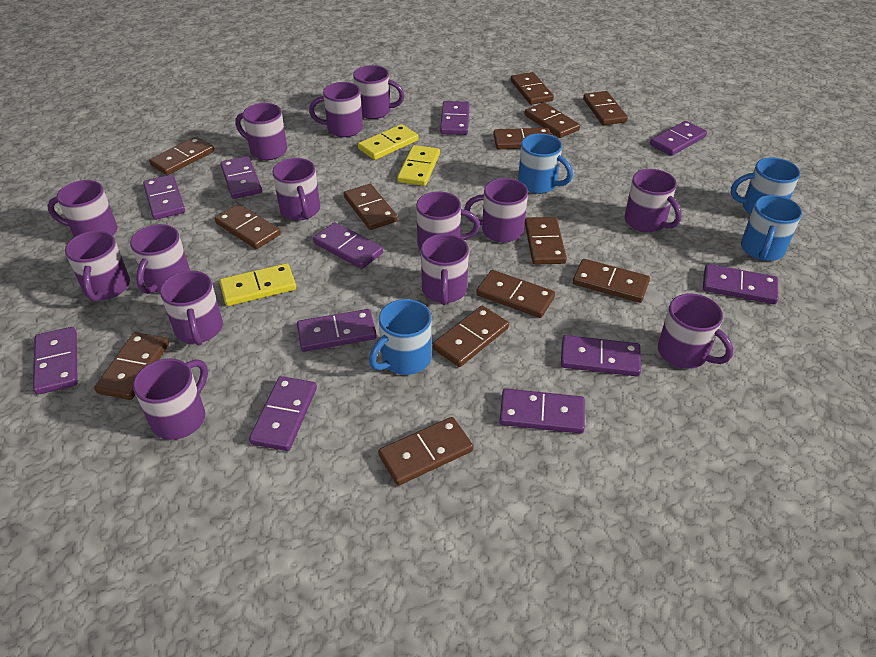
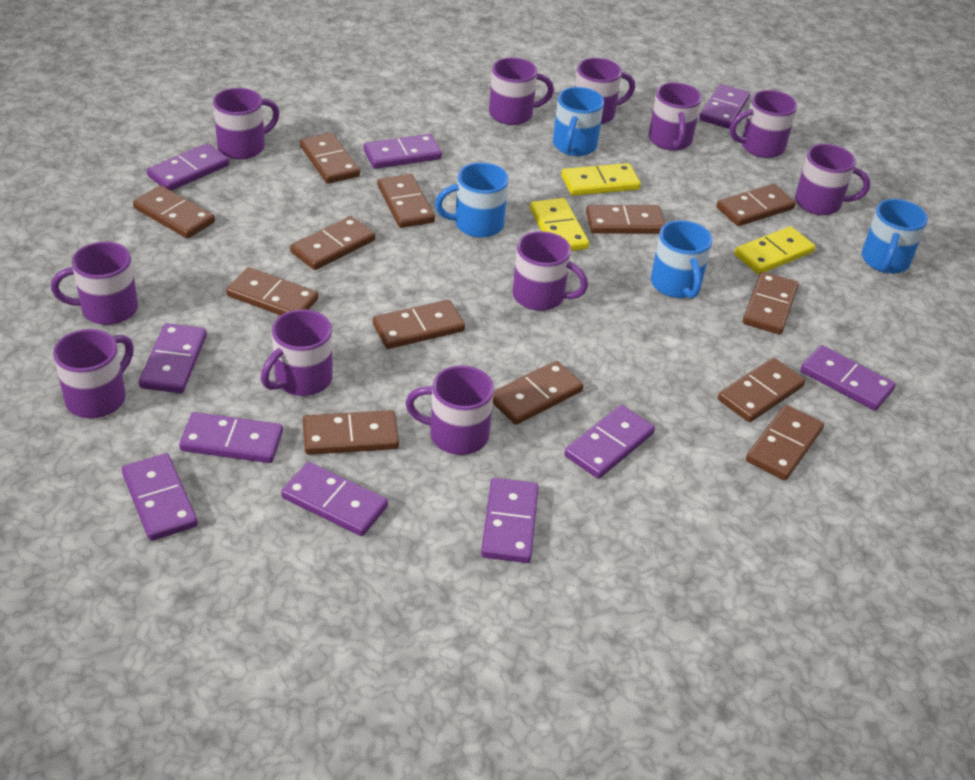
purple domino: 11 -> 10
purple mug: 14 -> 11

